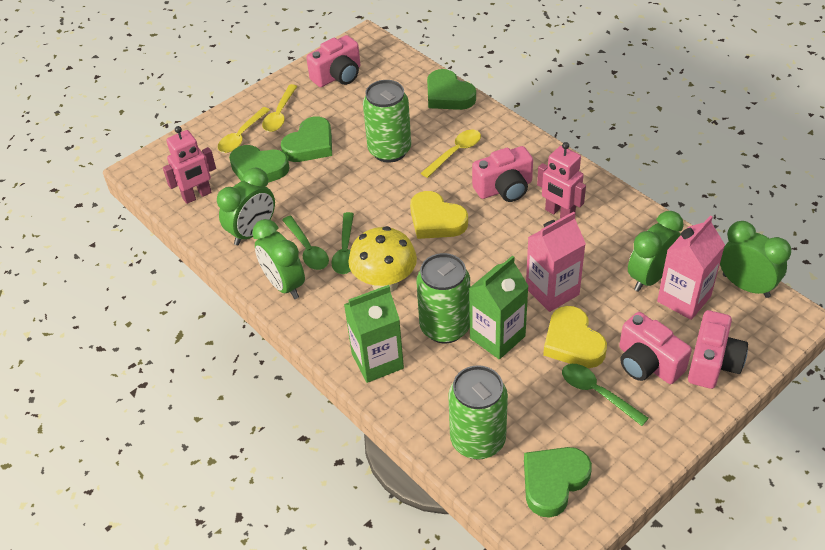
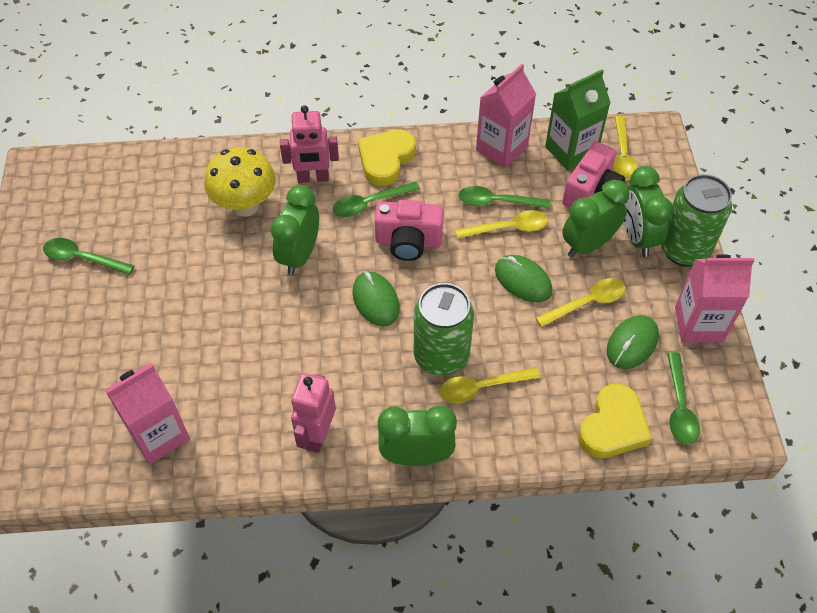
green can: 3 -> 2
green carton: 2 -> 1
green heart: 4 -> 0
green mouse: 0 -> 3
green spoon: 3 -> 4
pink camera: 4 -> 2
pink carton: 2 -> 3
yellow spoon: 3 -> 4

